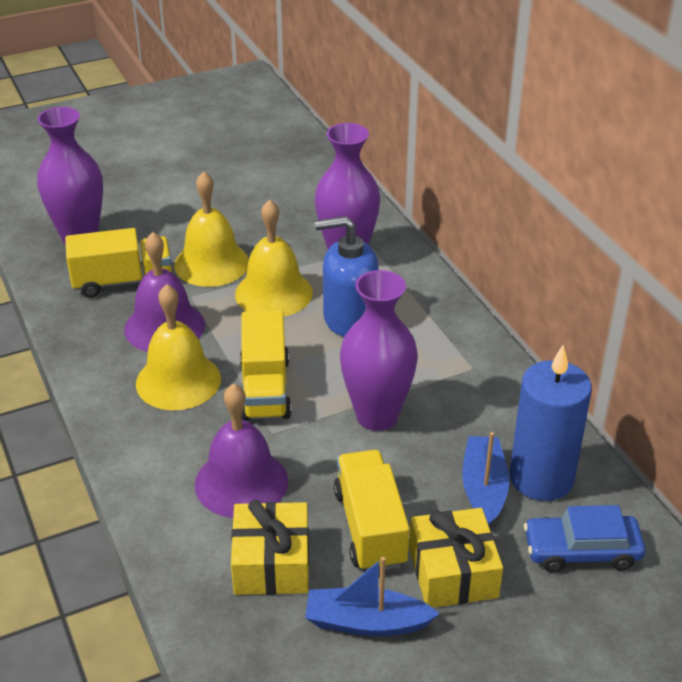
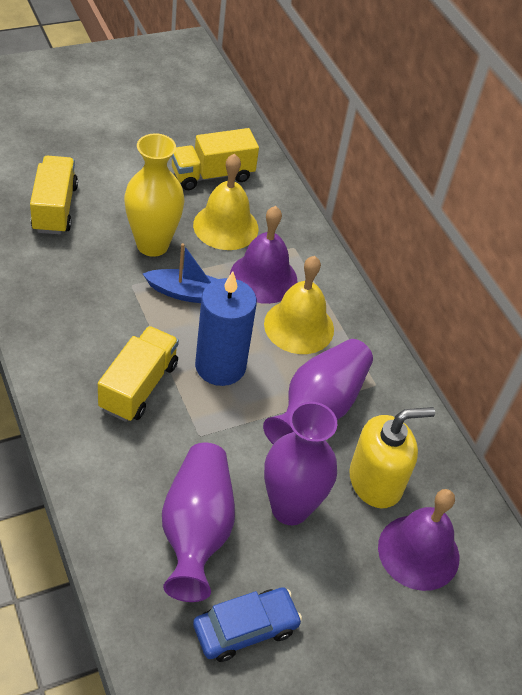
blue boat: 2 -> 1
blue soap dispenser: 1 -> 0
yellow bell: 3 -> 2
yellow gift: 2 -> 0
yellow soap dispenser: 0 -> 1
yellow vase: 0 -> 1

